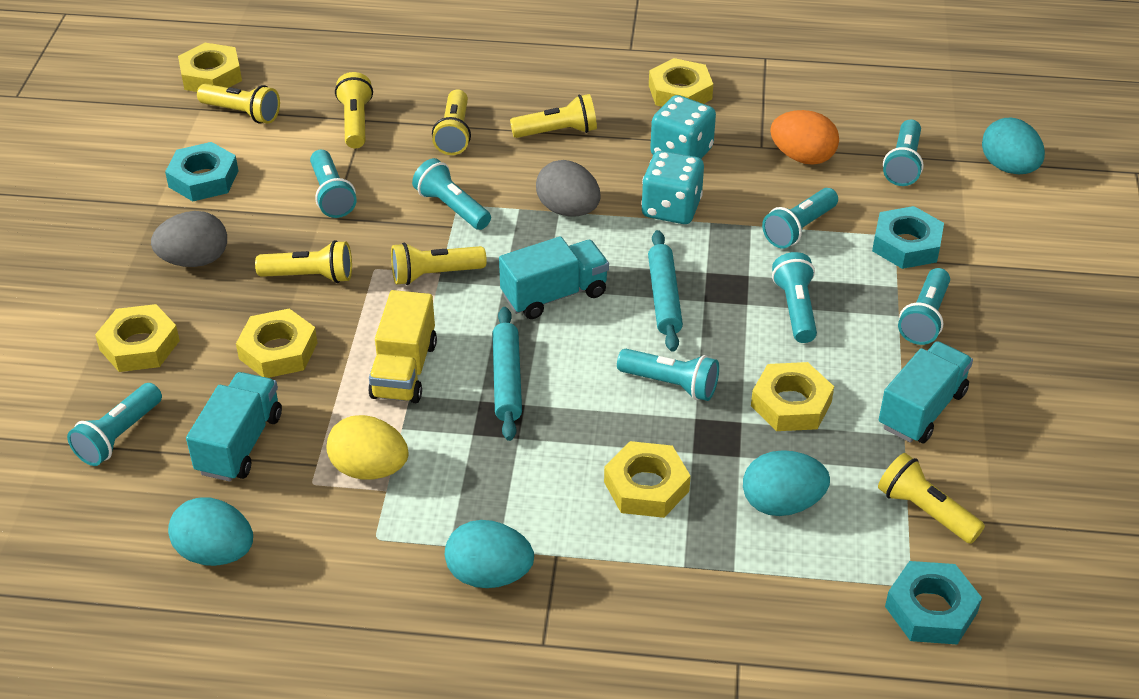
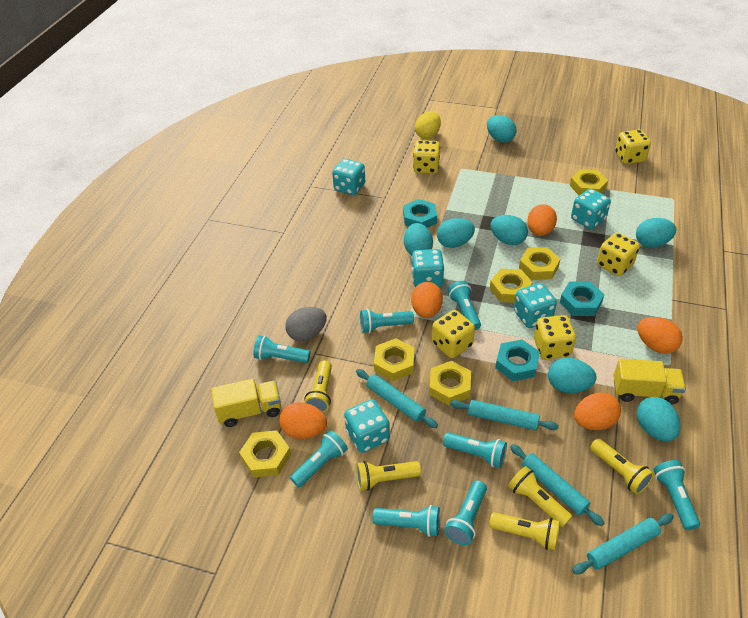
grey egg: 2 -> 1
orange egg: 1 -> 5
turquoise dice: 2 -> 5
turquoise egg: 4 -> 7
turquoise rolling pin: 2 -> 4
turquoise truck: 3 -> 0
yellow dice: 0 -> 5
yellow flashlight: 7 -> 5
yellow truck: 1 -> 2

